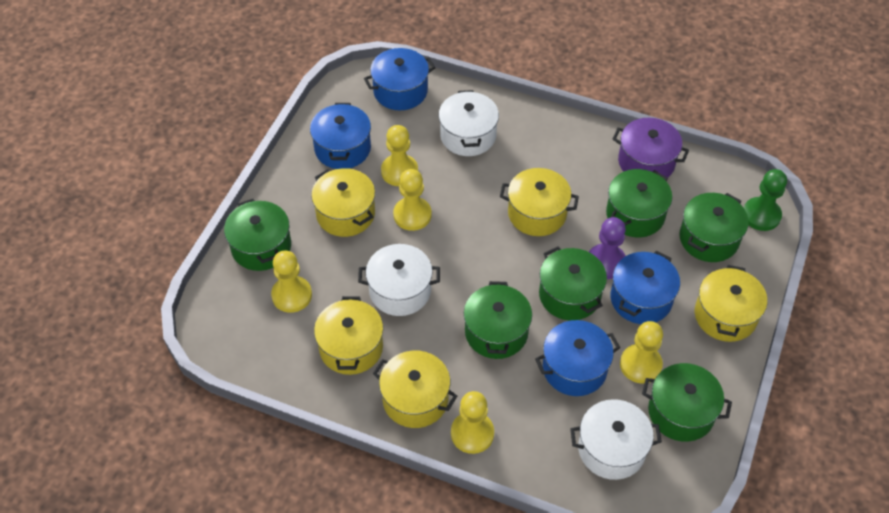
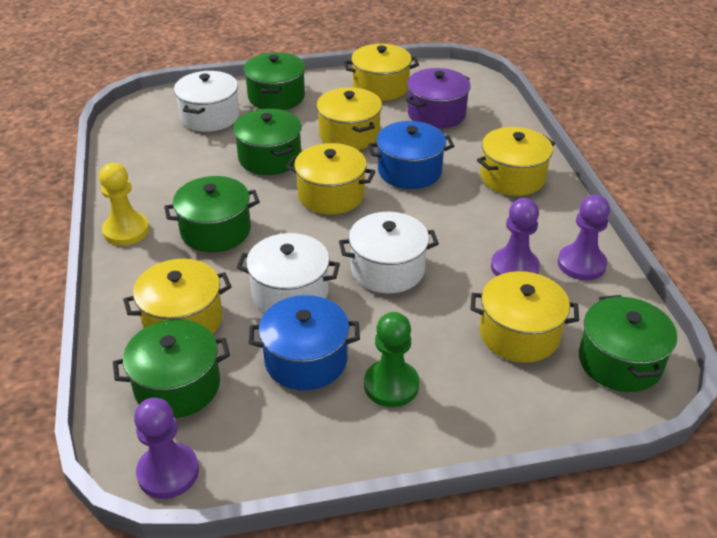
blue pot: 4 -> 2
green pot: 6 -> 5
purple pawn: 1 -> 3
yellow pawn: 5 -> 1
yellow pot: 5 -> 6

